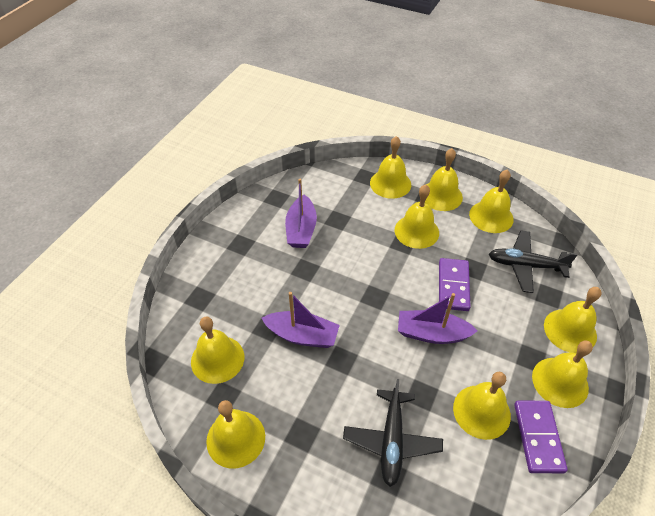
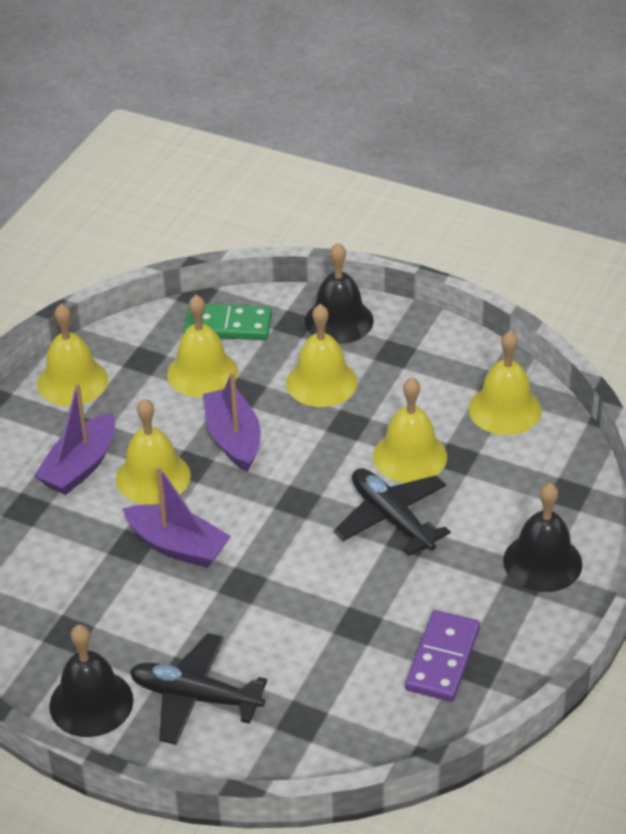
black bell: 0 -> 3
green domino: 0 -> 1
purple domino: 2 -> 1
yellow bell: 9 -> 6

